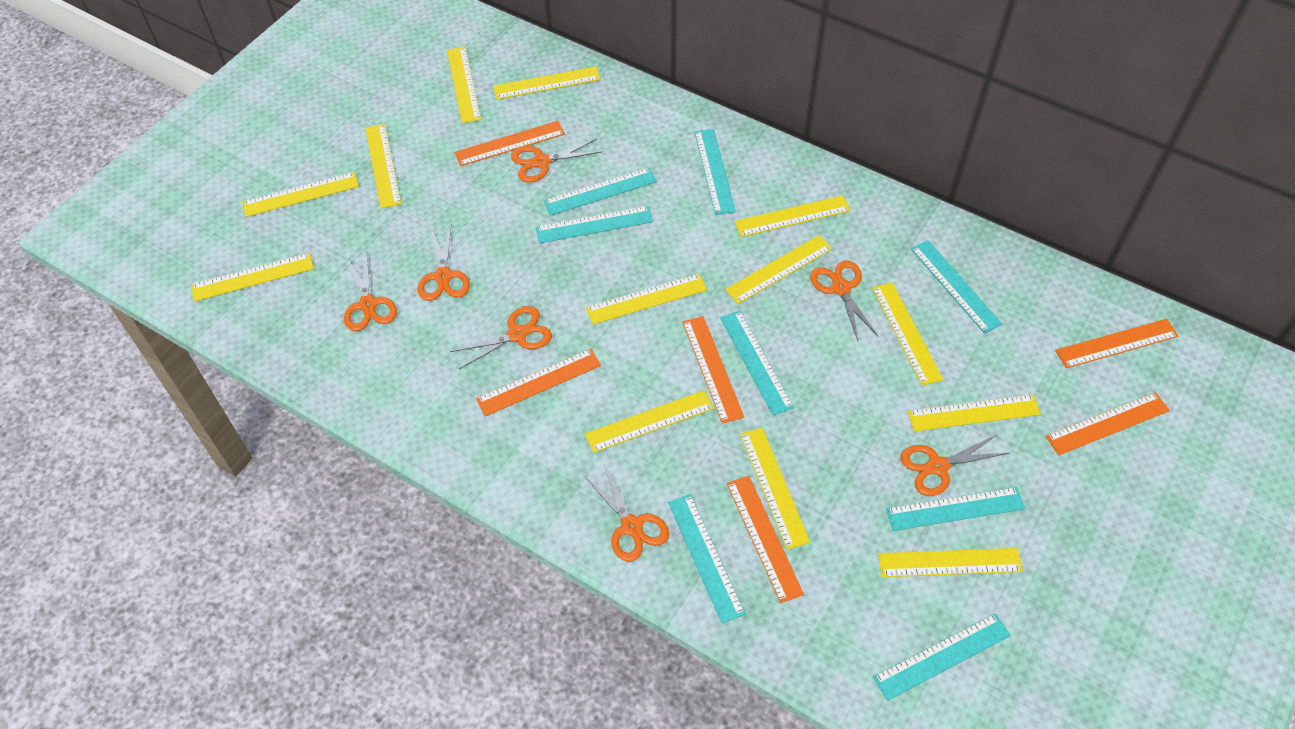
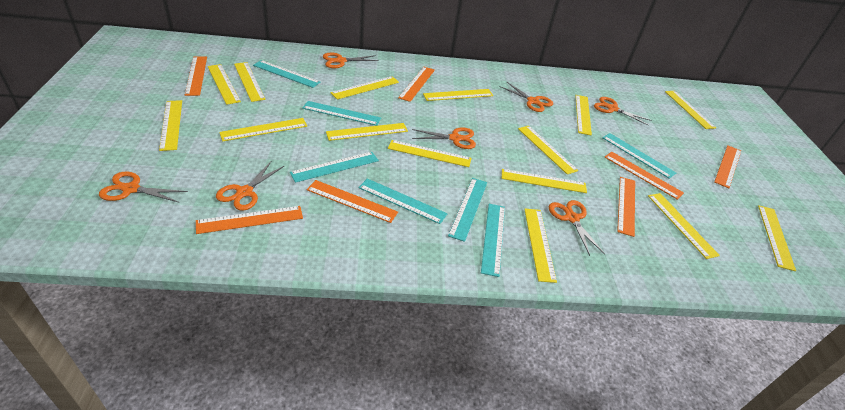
orange ruler: 6 -> 7
turquoise ruler: 8 -> 7
yellow ruler: 13 -> 15

